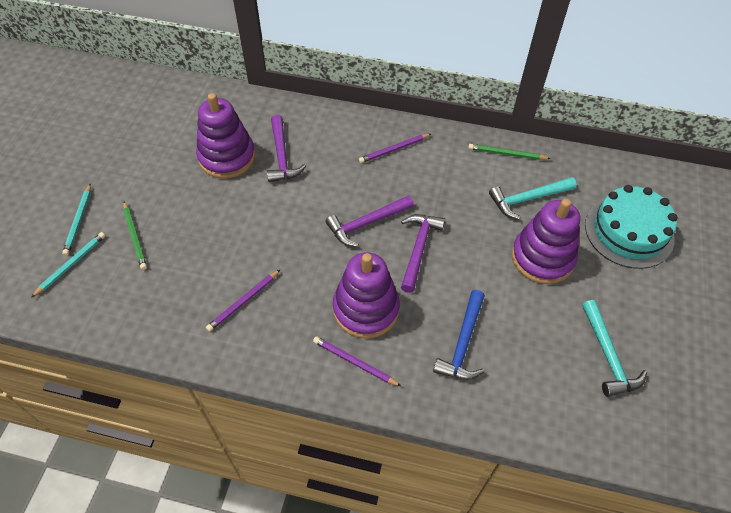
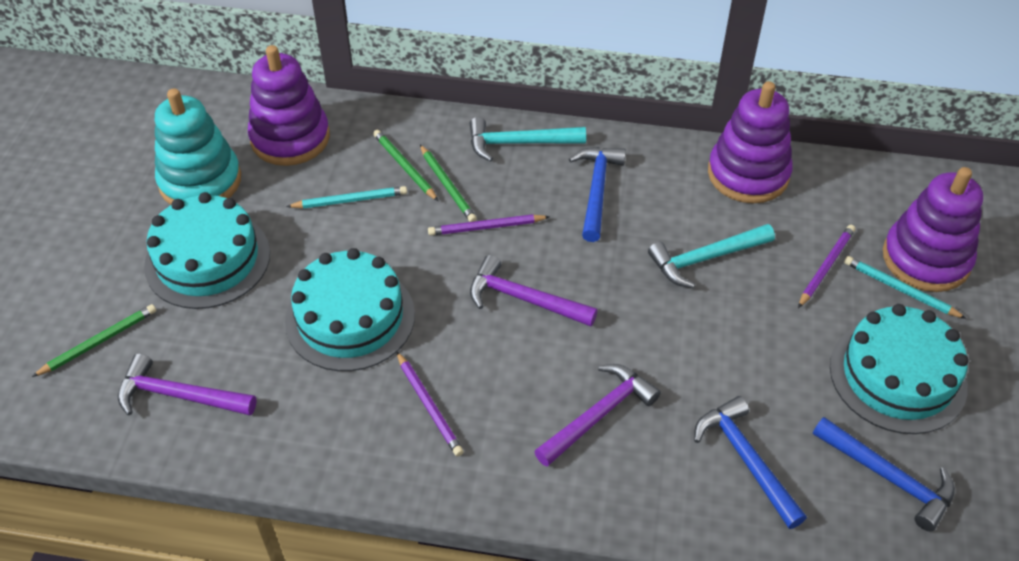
blue hammer: 1 -> 3
green pencil: 2 -> 3
turquoise cake: 1 -> 3
turquoise stacking toy: 0 -> 1

